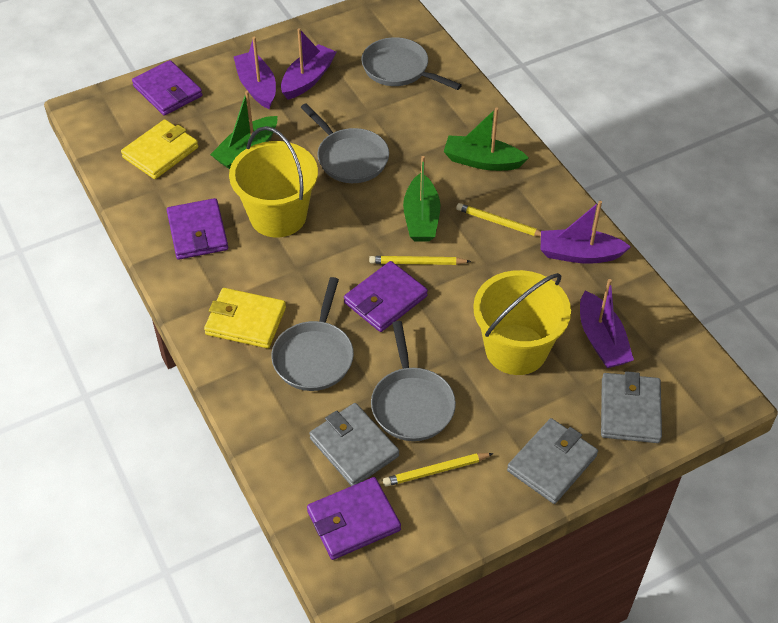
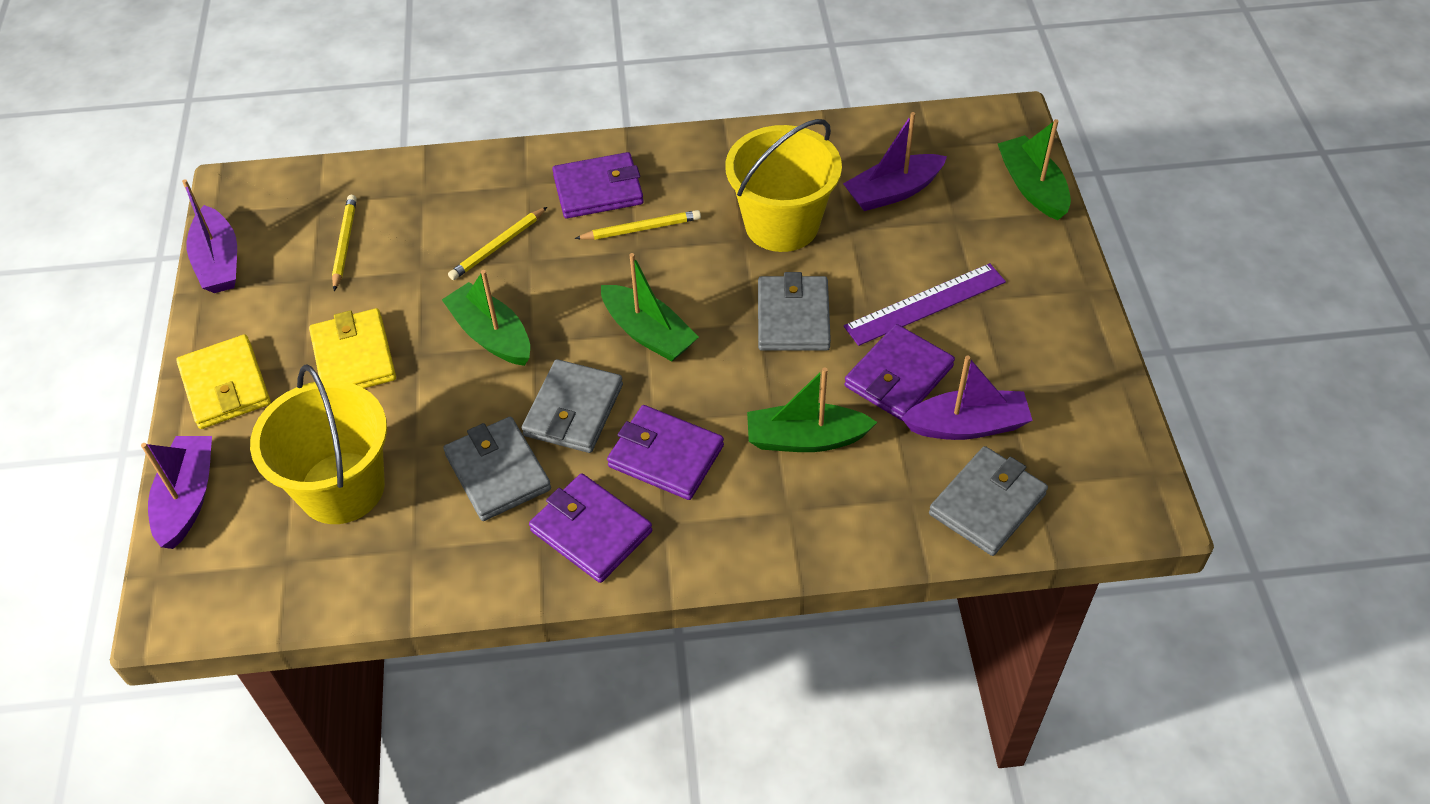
green boat: 3 -> 4
grey pan: 4 -> 0
grey wallet: 3 -> 4
purple ruler: 0 -> 1

